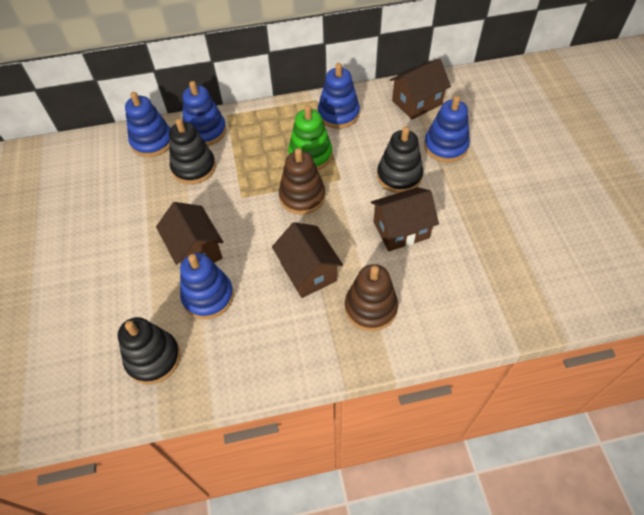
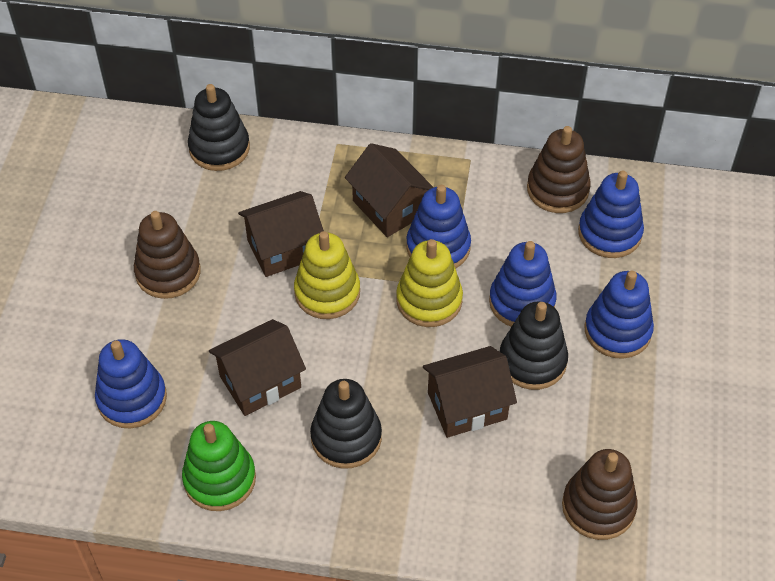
brown stacking toy: 2 -> 3
yellow stacking toy: 0 -> 2

